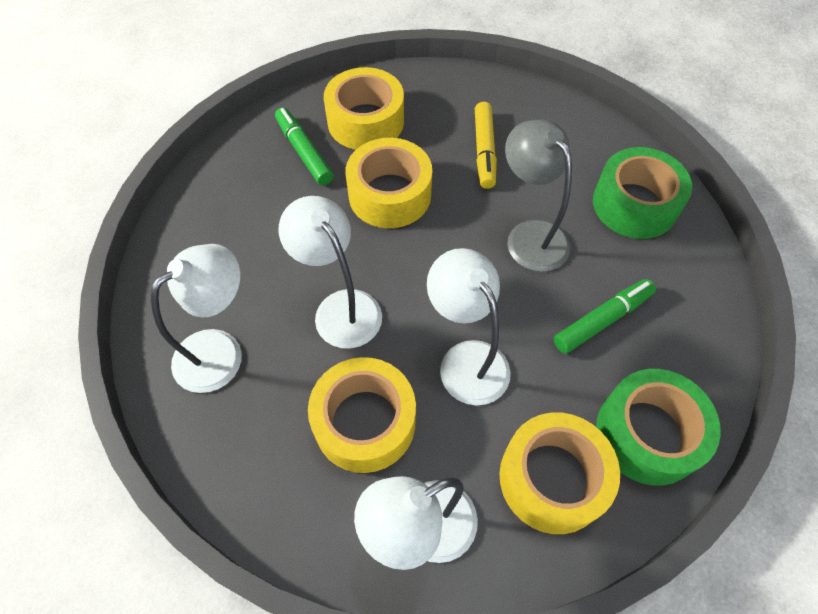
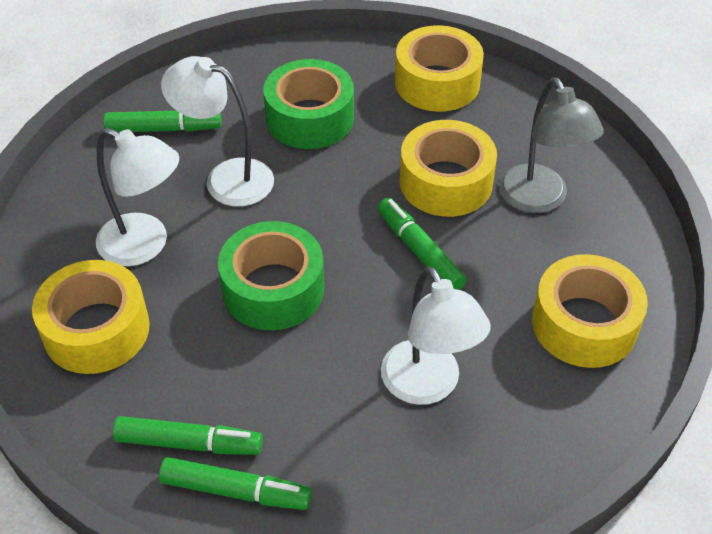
green marker: 2 -> 4
white lamp: 4 -> 3
yellow marker: 1 -> 0

